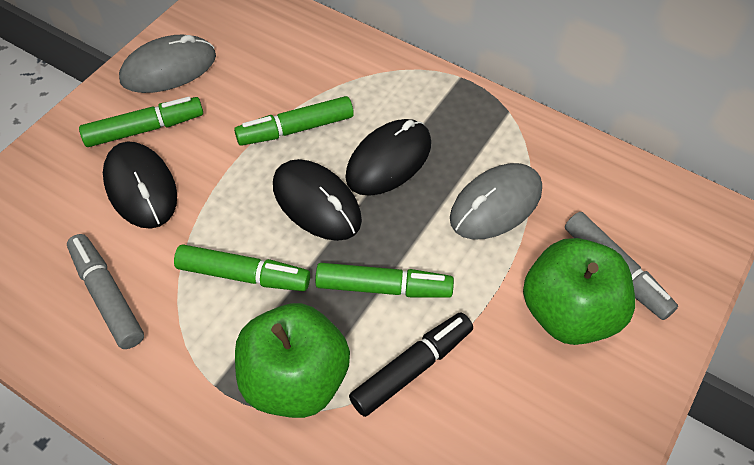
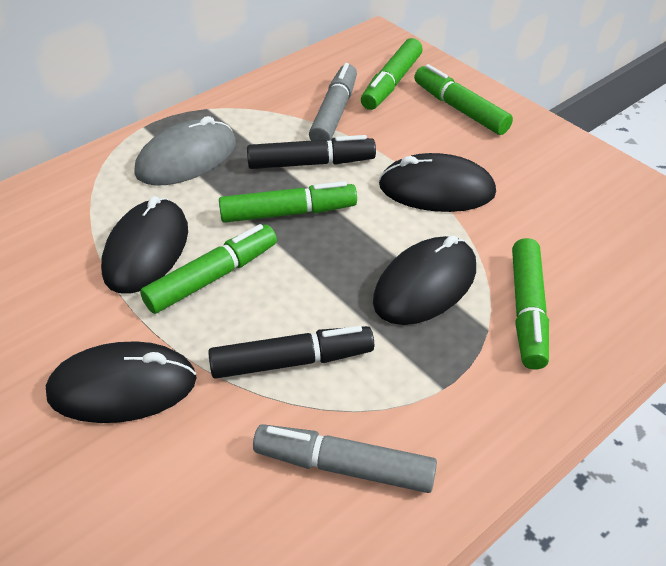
black marker: 1 -> 2
black mouse: 3 -> 4
green apple: 2 -> 0
green marker: 4 -> 5
grey mouse: 2 -> 1

